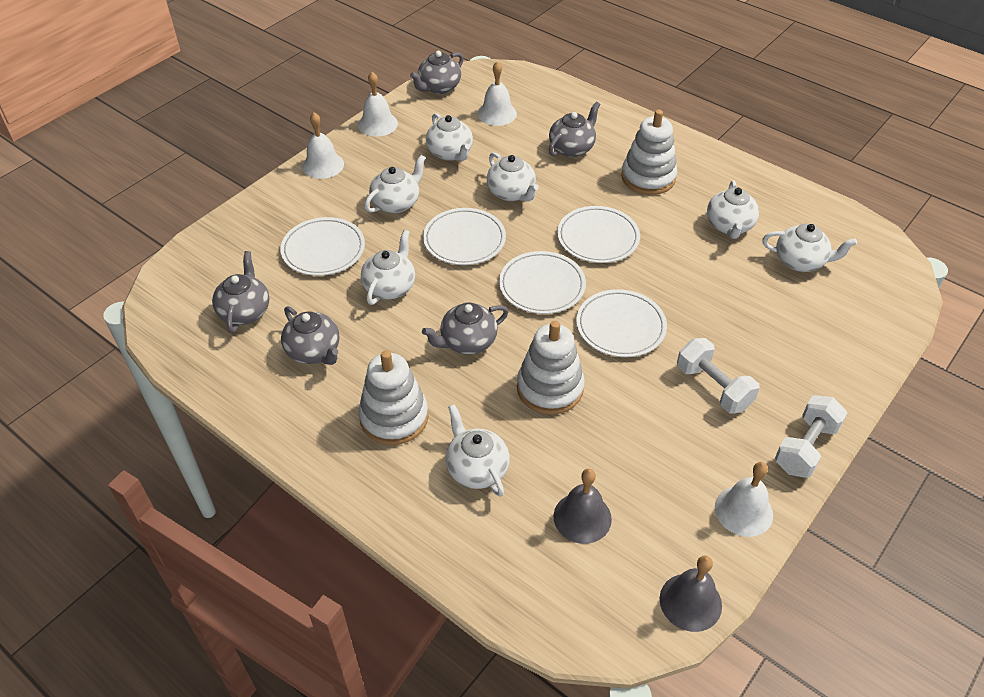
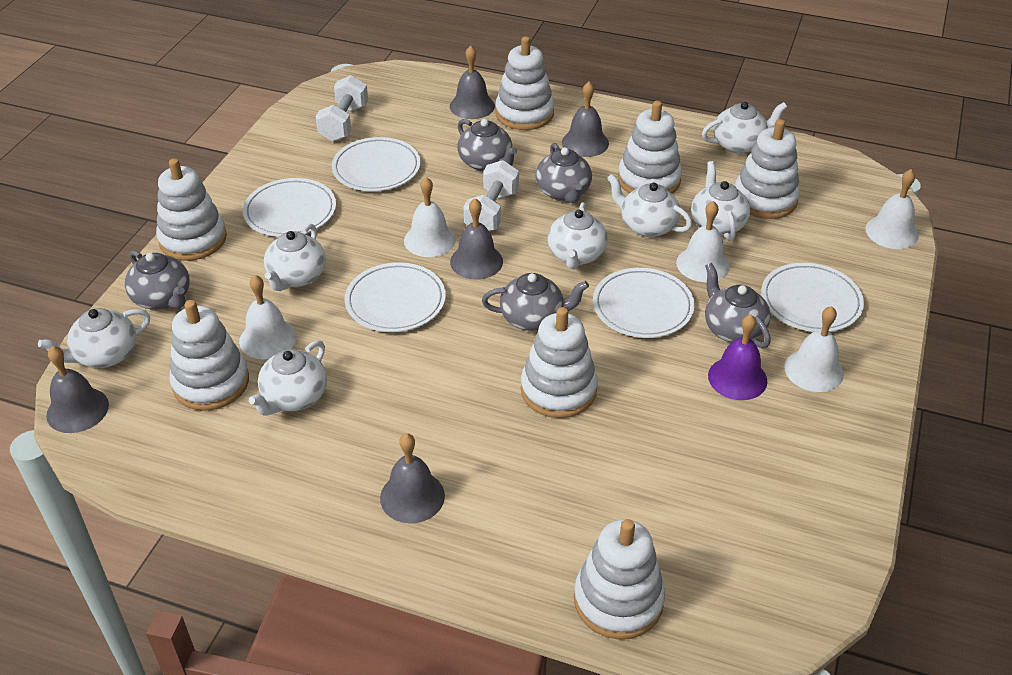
grey bell: 2 -> 5
purple bell: 0 -> 1
white bell: 4 -> 5
white stacking toy: 3 -> 7

